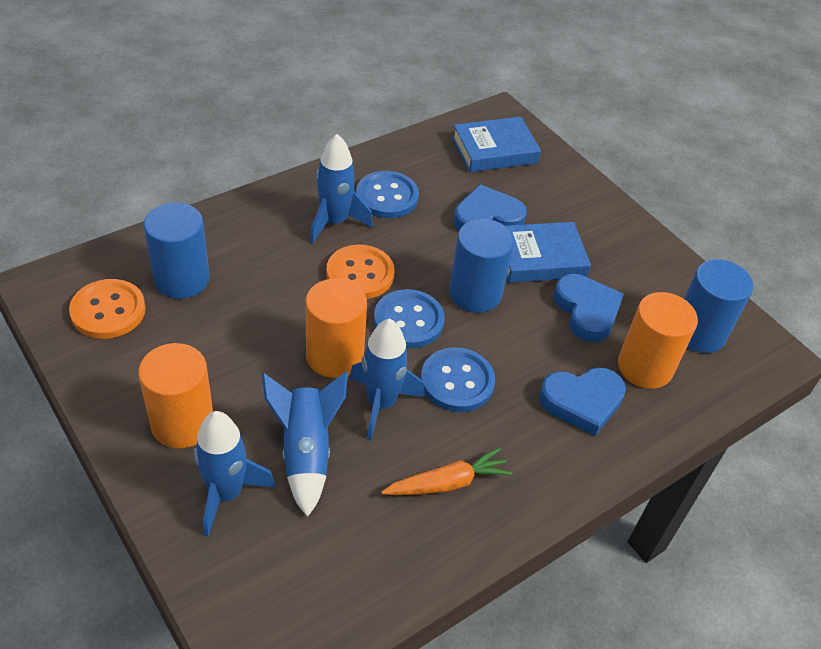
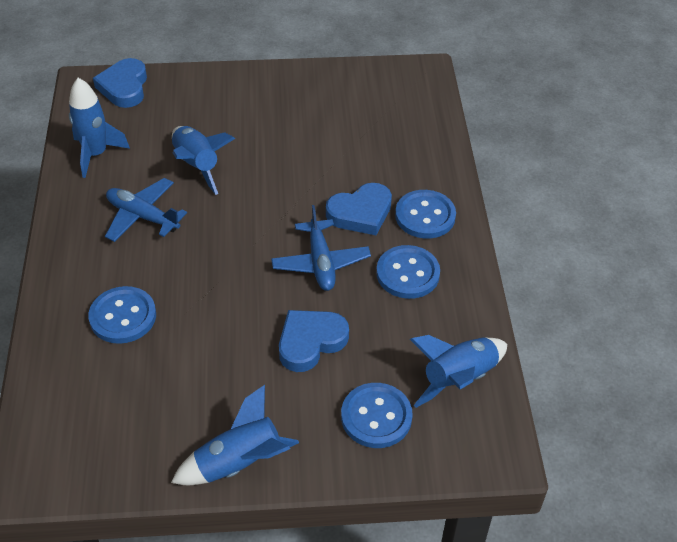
blue book: 2 -> 0
blue button: 3 -> 4
blue cylinder: 3 -> 0
blue plane: 0 -> 2
orange button: 2 -> 0
orange carrot: 1 -> 0
orange cylinder: 3 -> 0

